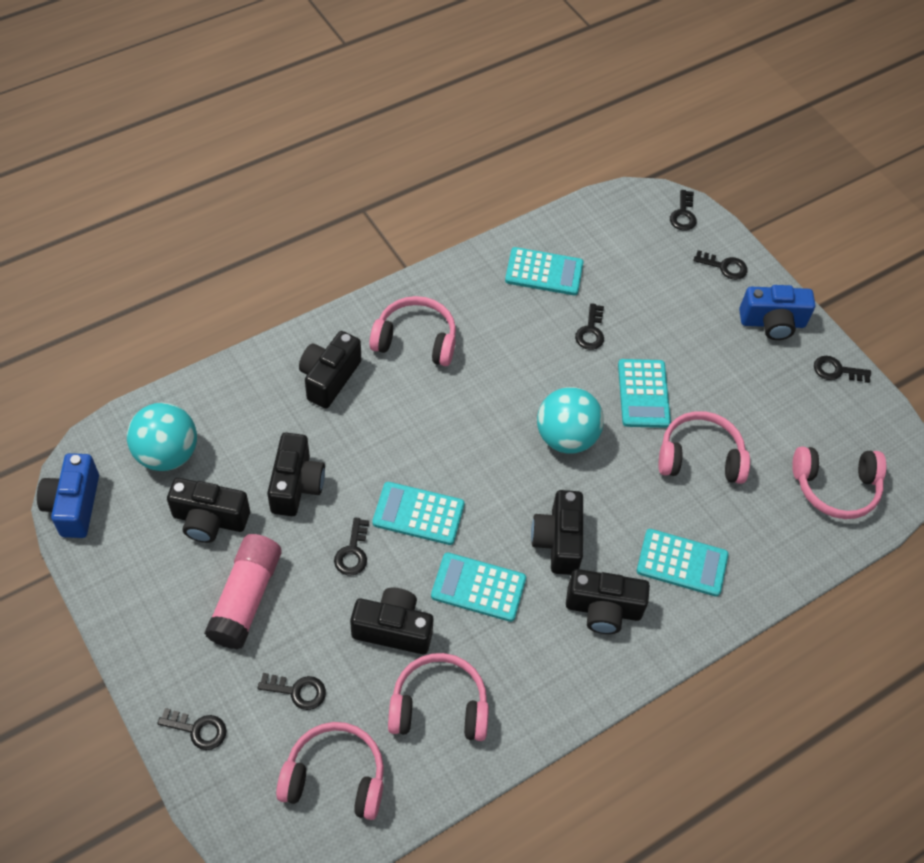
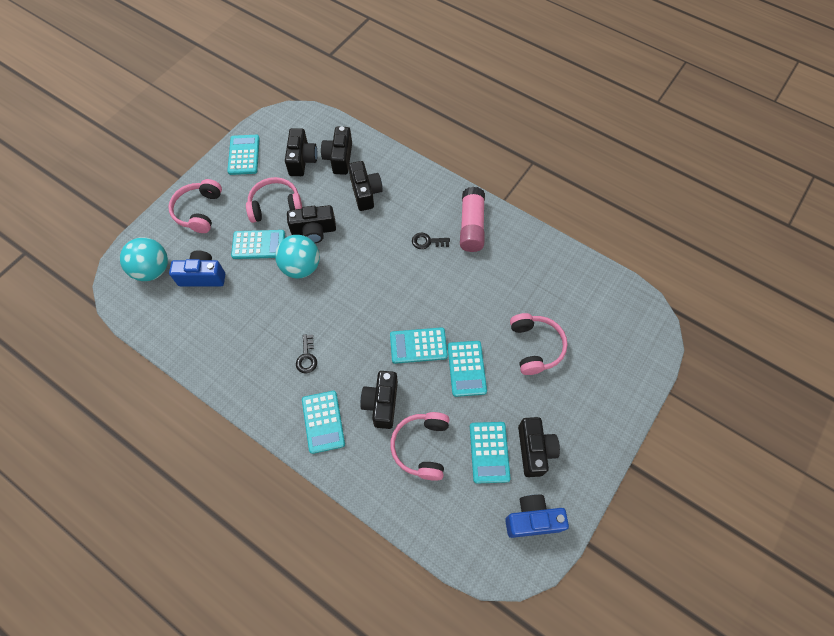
black key: 7 -> 2
pink headphones: 5 -> 4
turquoise calculator: 5 -> 6

